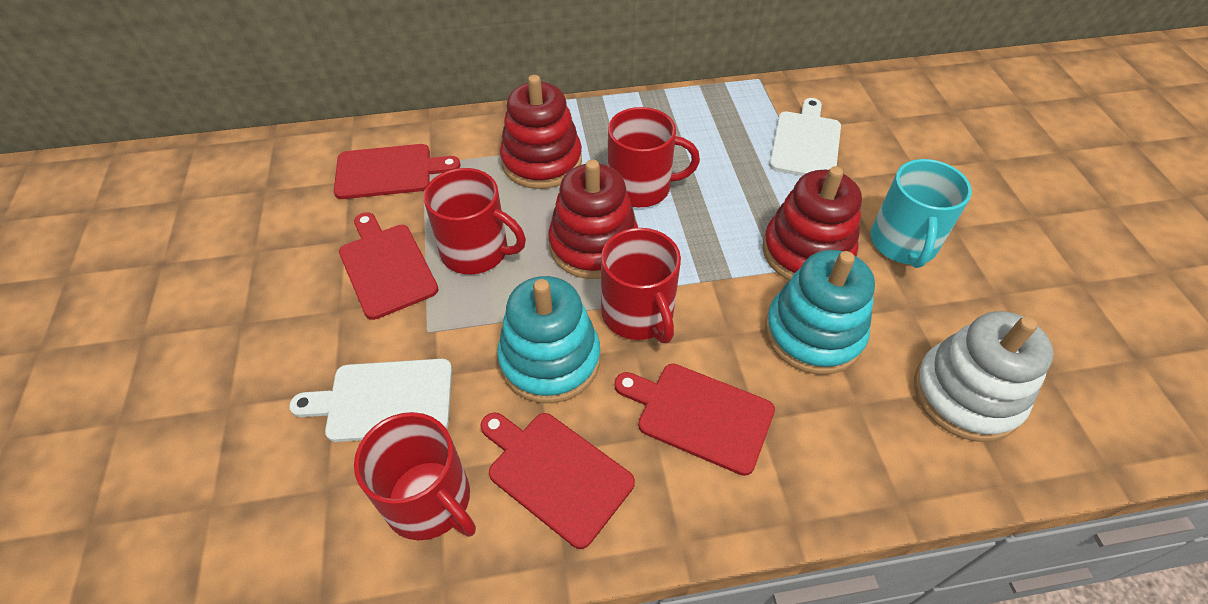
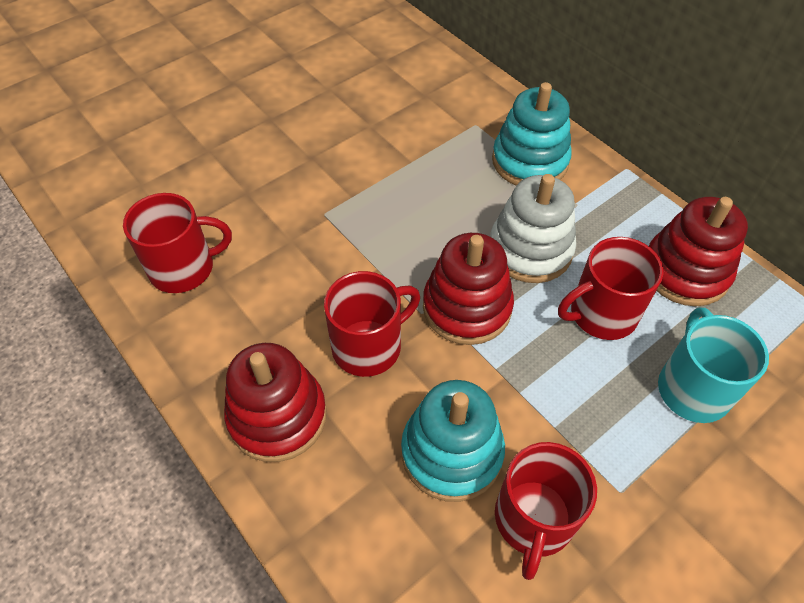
red cutting board: 4 -> 0
white cutting board: 2 -> 0

